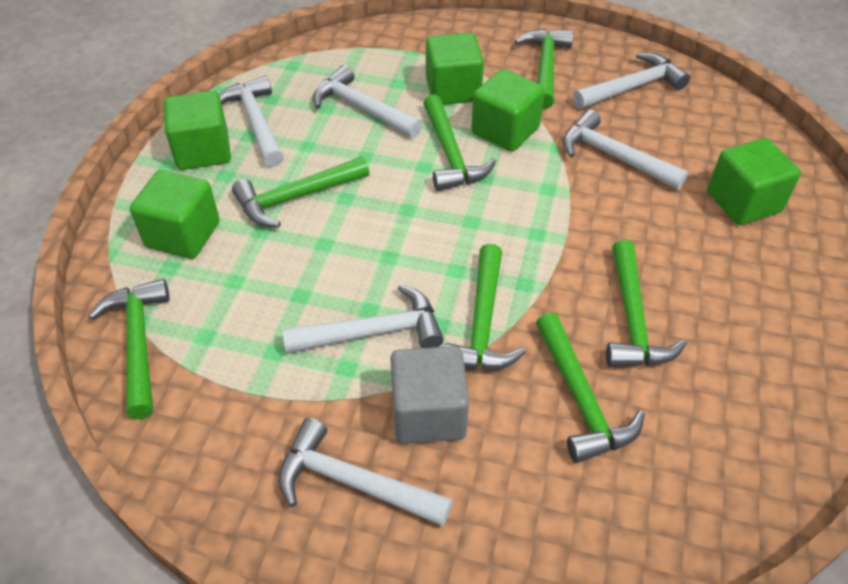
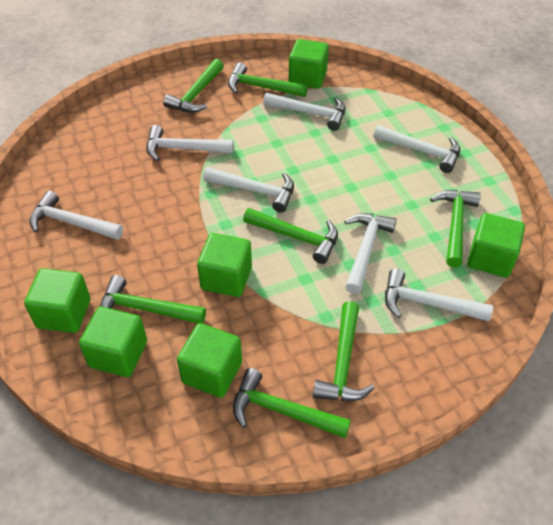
green cube: 5 -> 6
grey cube: 1 -> 0
white hammer: 6 -> 7

